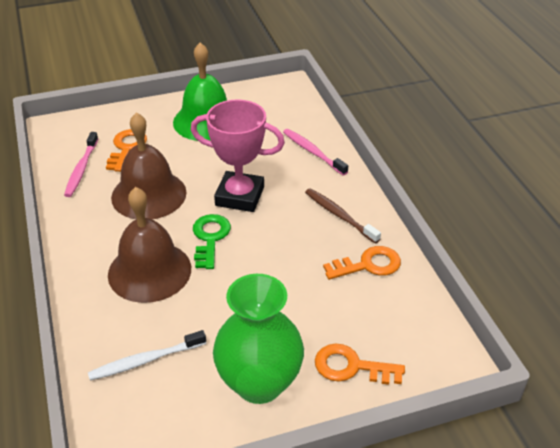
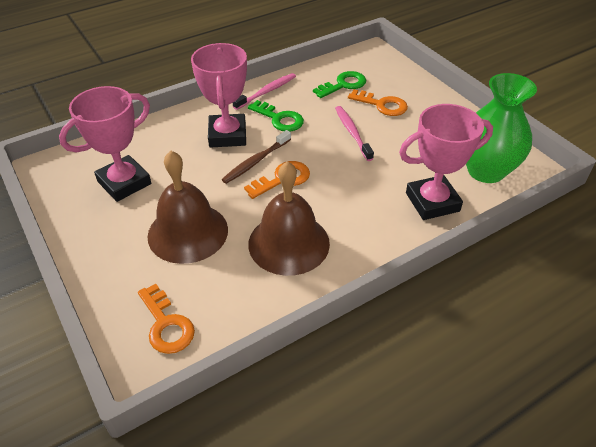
green bell: 1 -> 0
green key: 1 -> 2
pink trophy: 1 -> 3
white toothbrush: 1 -> 0

